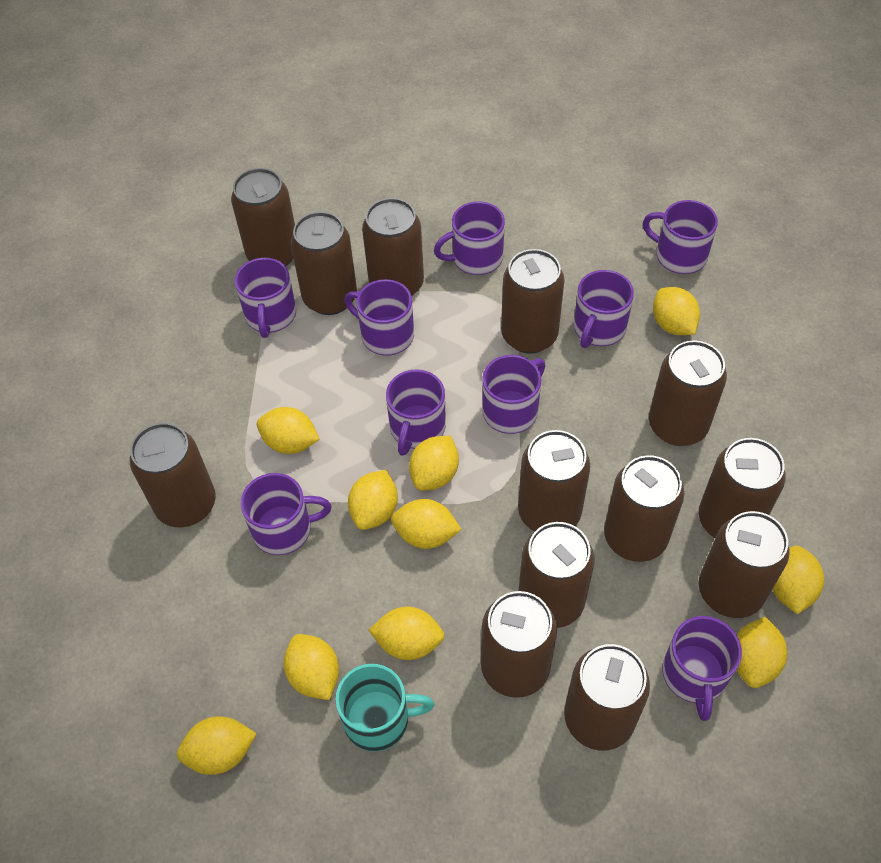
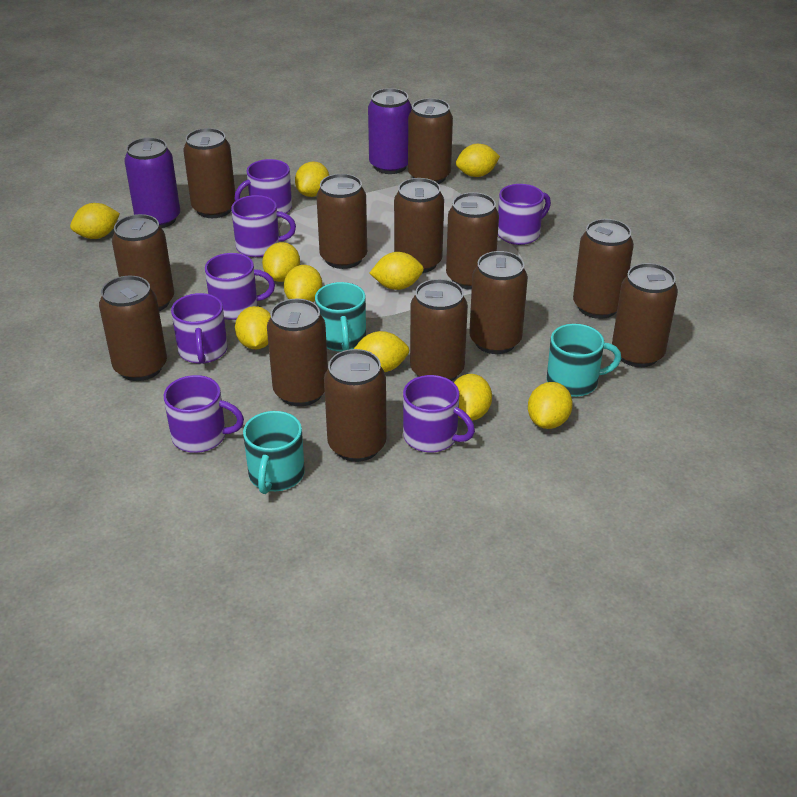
purple can: 0 -> 2
purple mug: 9 -> 7
turquoise mug: 1 -> 3

